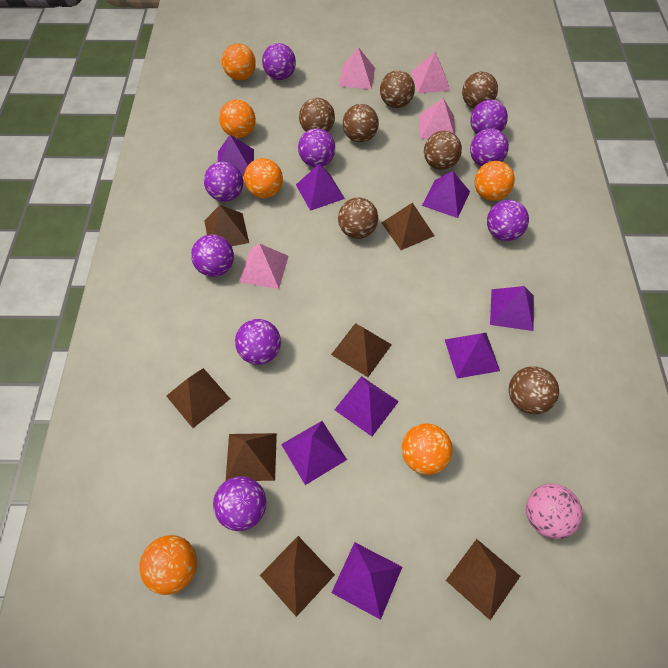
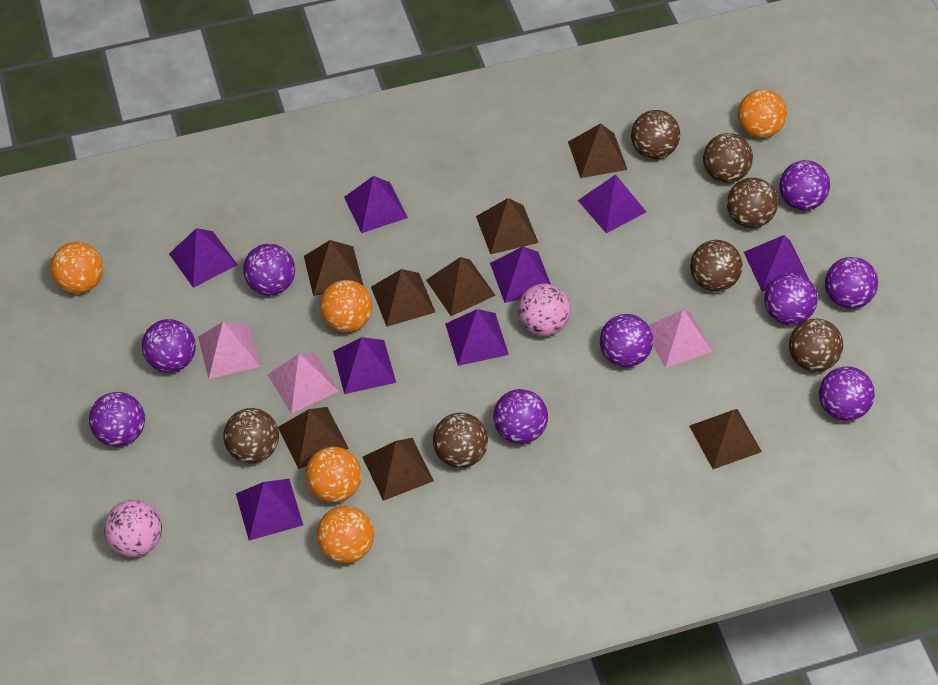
brown pyramid: 7 -> 8
orange ball: 6 -> 5
pink ball: 1 -> 2
pink pyramid: 4 -> 3

